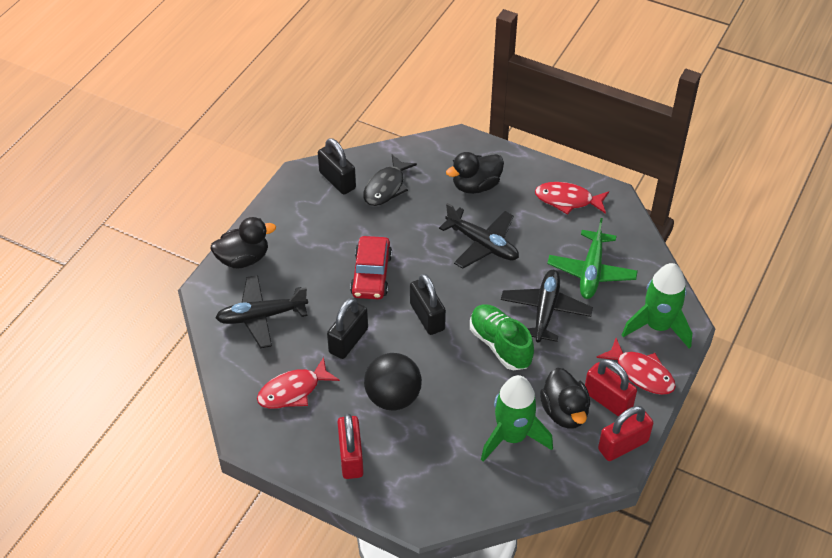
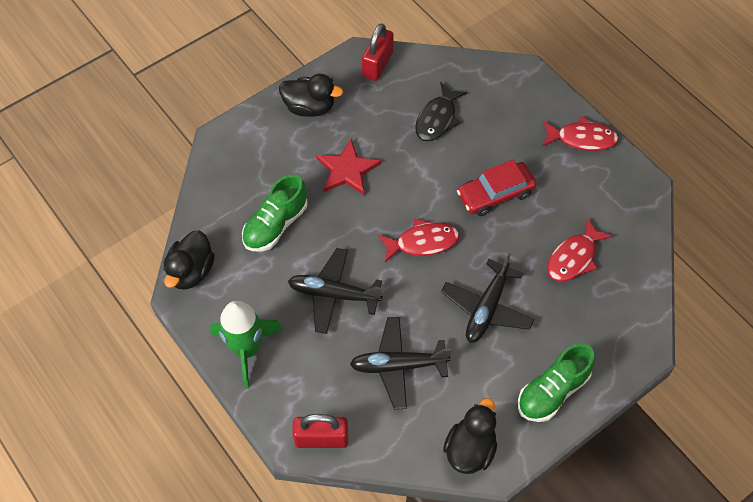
black ball: 1 -> 0
black padlock: 3 -> 0
green plane: 1 -> 0
green rocket: 2 -> 1
green shoe: 1 -> 2
red padlock: 3 -> 2
red star: 0 -> 1

